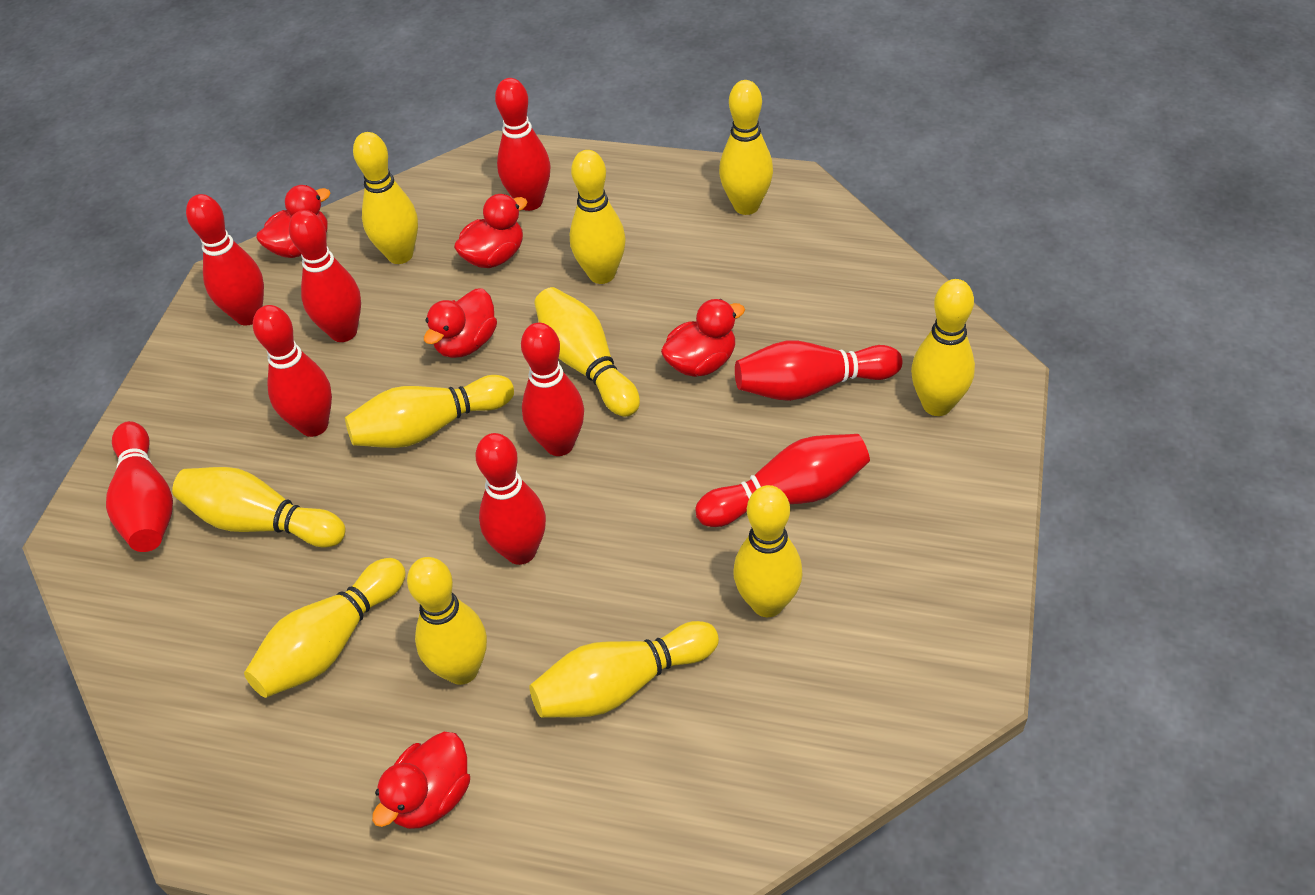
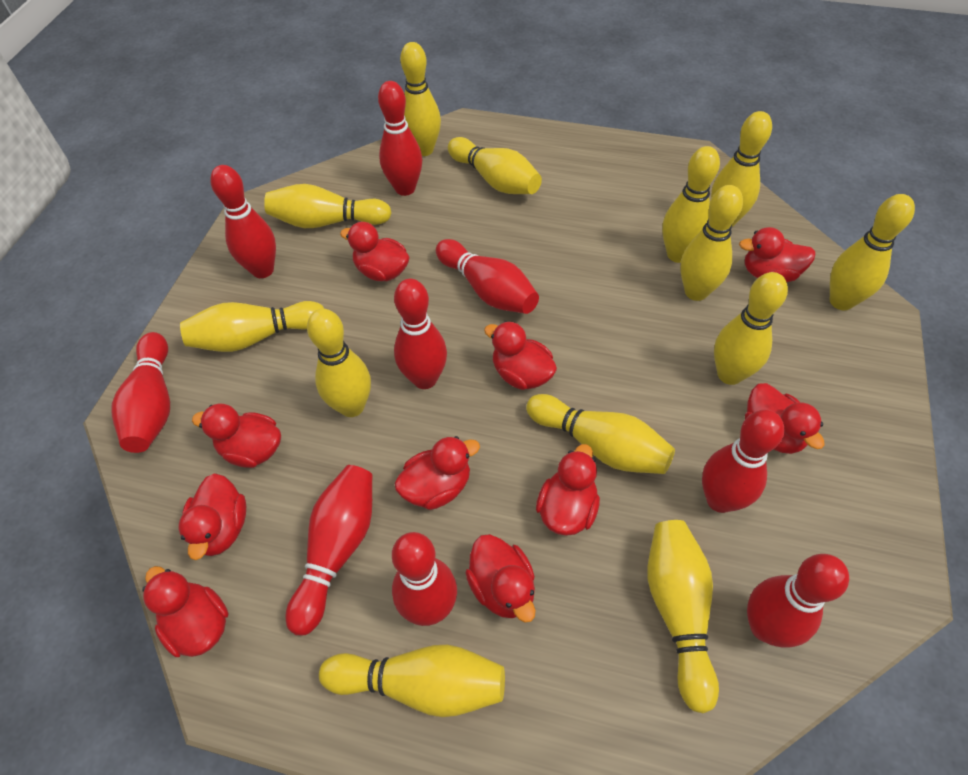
red duck: 5 -> 10
yellow bowling pin: 11 -> 13

